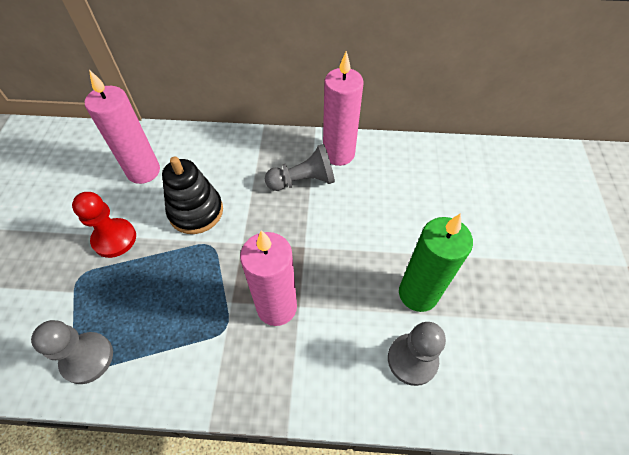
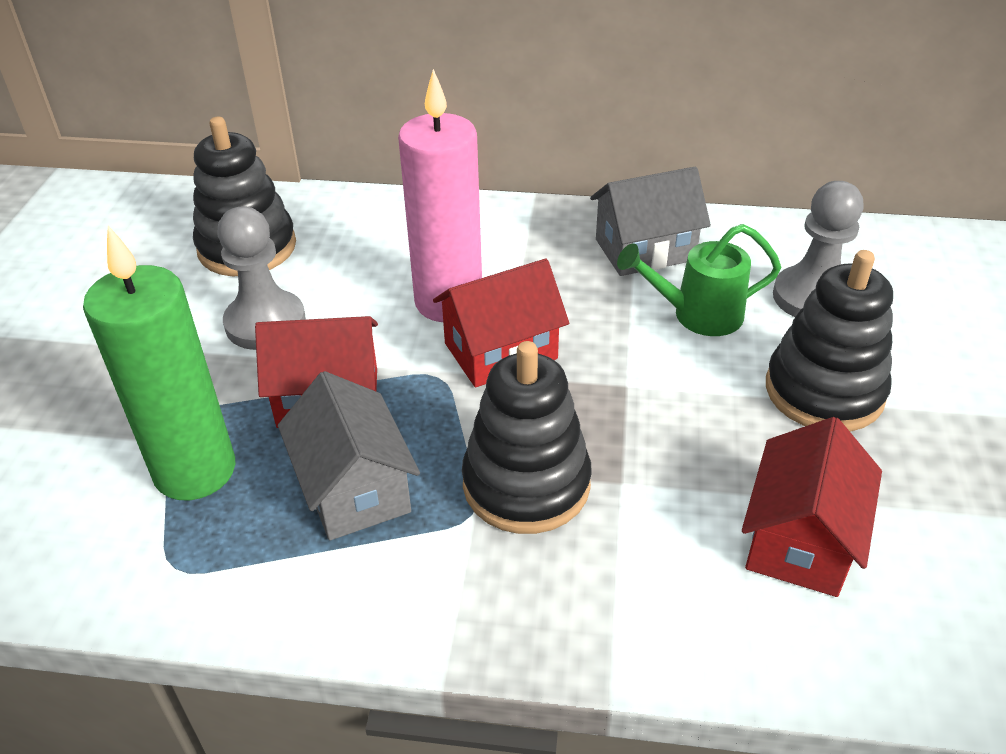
black stacking toy: 1 -> 3
green watering can: 0 -> 1
grey house: 0 -> 2
grey pawn: 3 -> 2
pink candle: 3 -> 1
red house: 0 -> 3
red pawn: 1 -> 0

